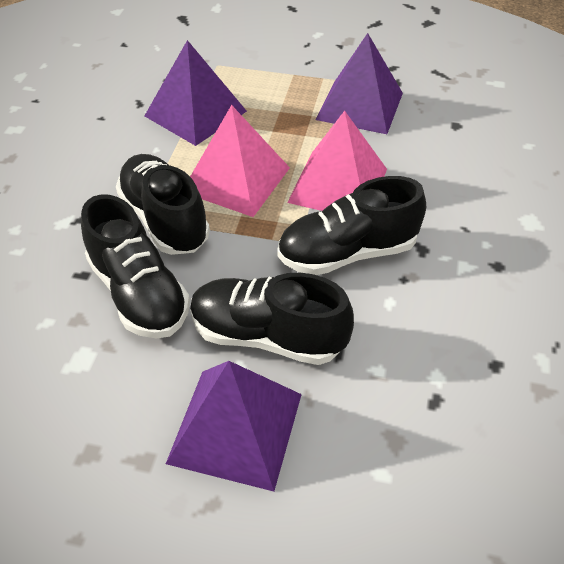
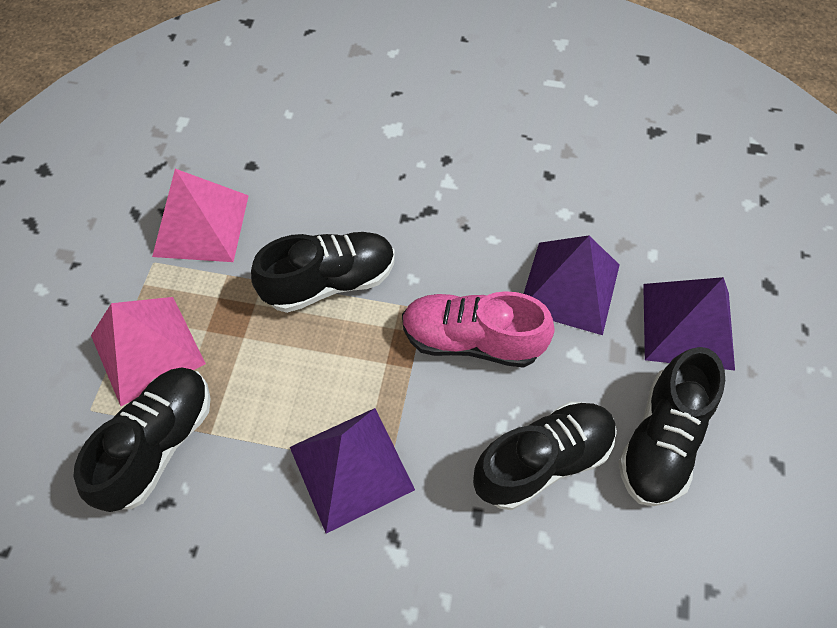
pink shoe: 0 -> 1

